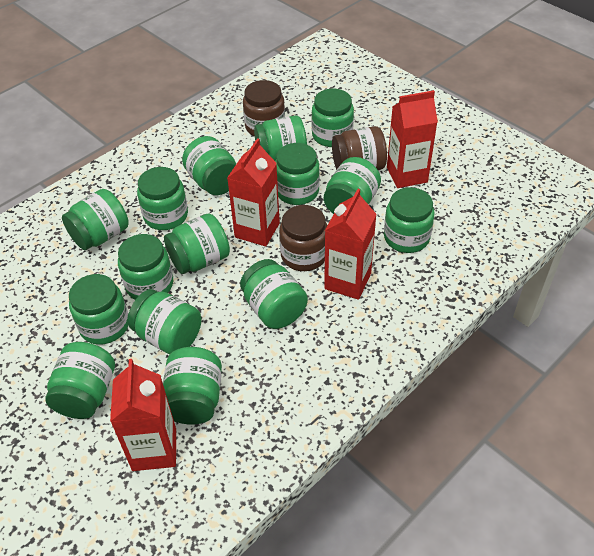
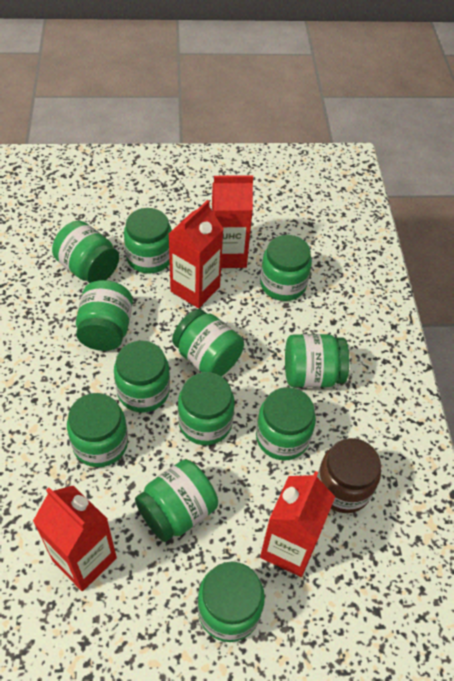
brown jar: 3 -> 1
green jar: 15 -> 12

